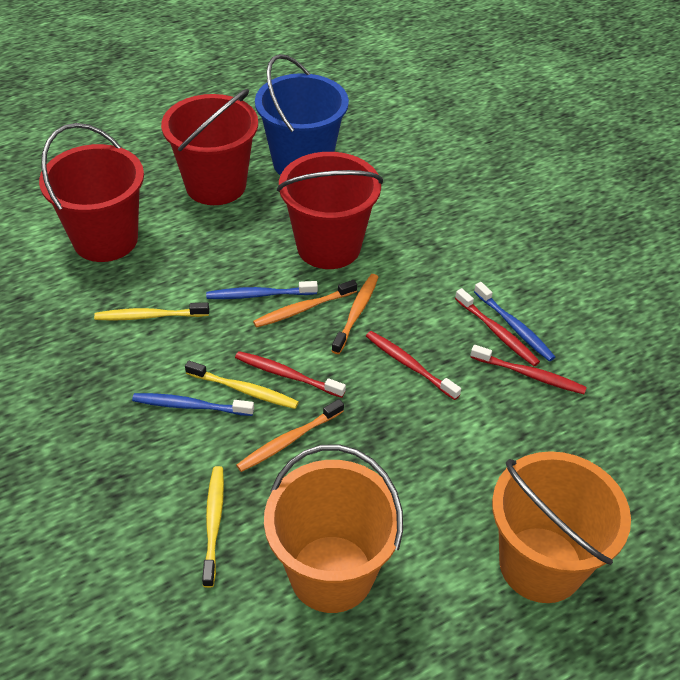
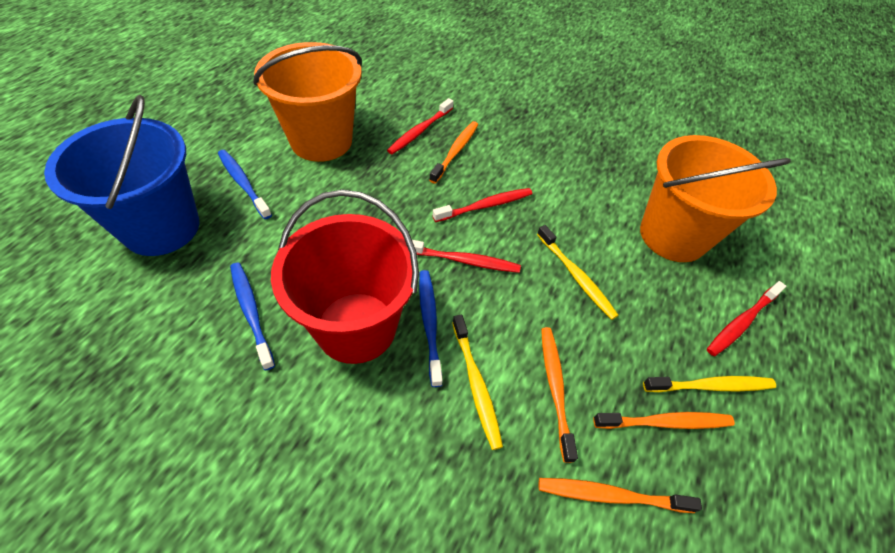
orange toothbrush: 3 -> 4
red bucket: 3 -> 1

